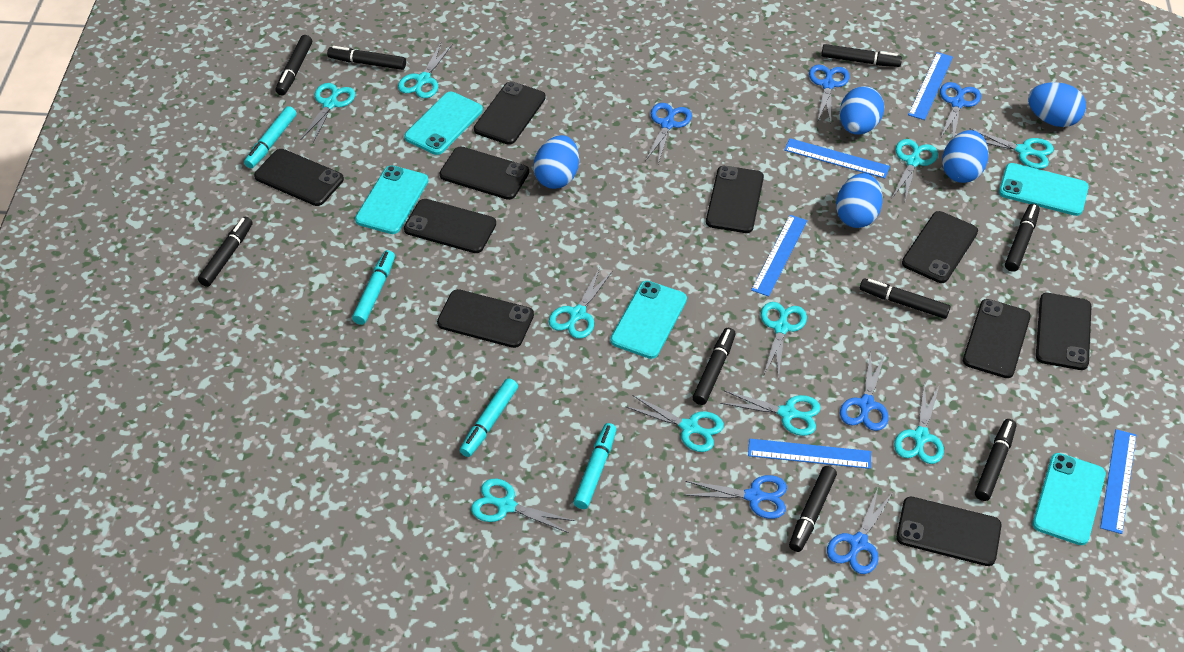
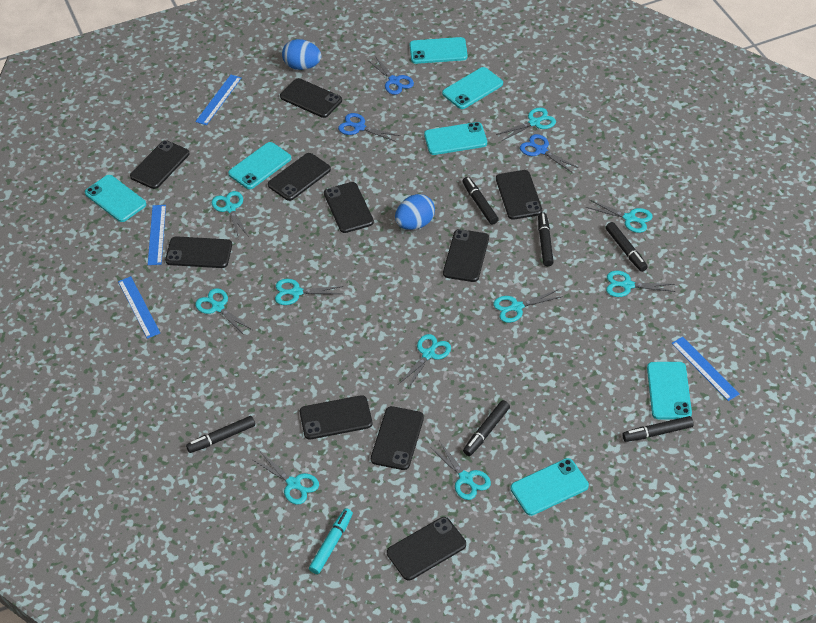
black marker: 9 -> 6
blue egg: 5 -> 2
blue ruler: 5 -> 4
blue scissors: 6 -> 3
turquoise marker: 4 -> 1
turquoise phone: 5 -> 7

